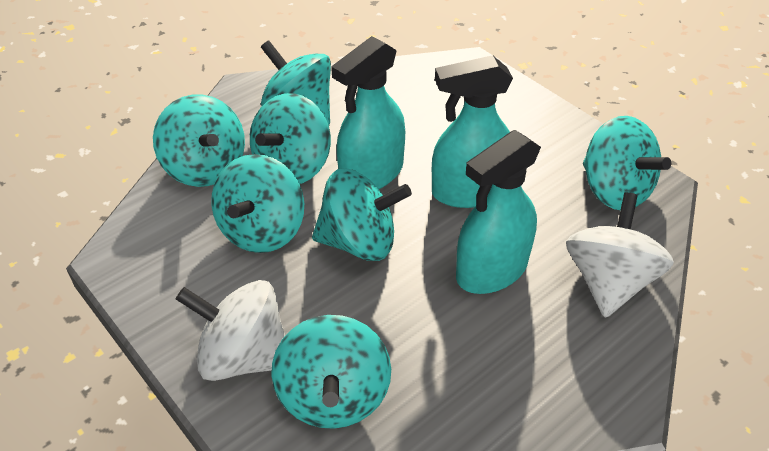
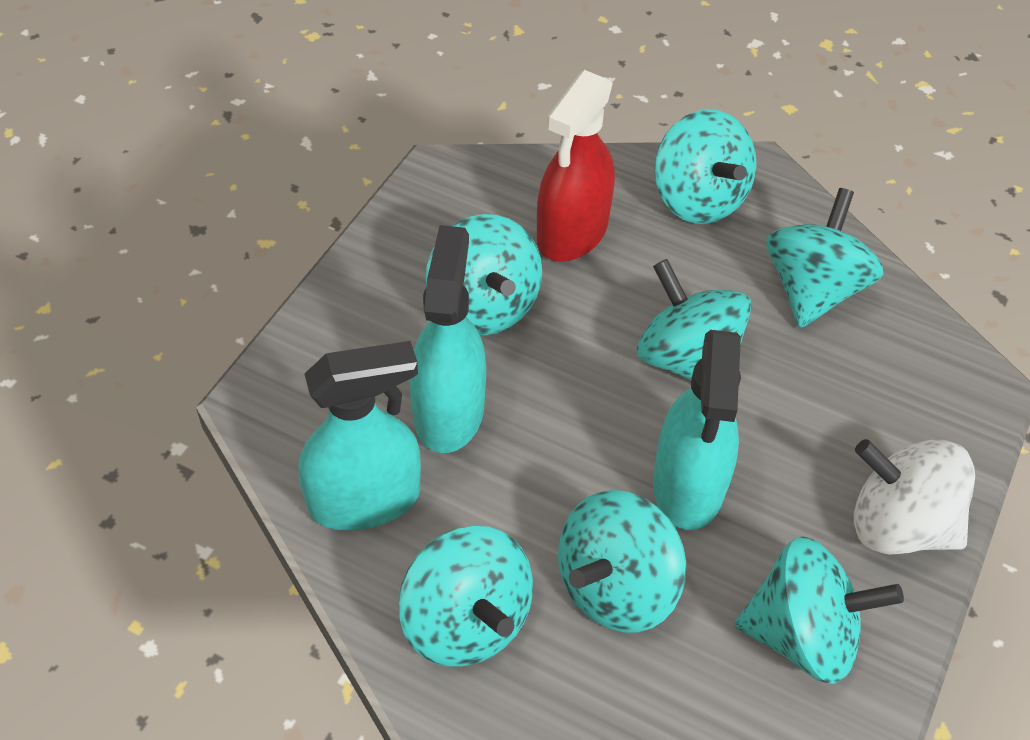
red spray bottle: 0 -> 1
white spinning top: 2 -> 1

